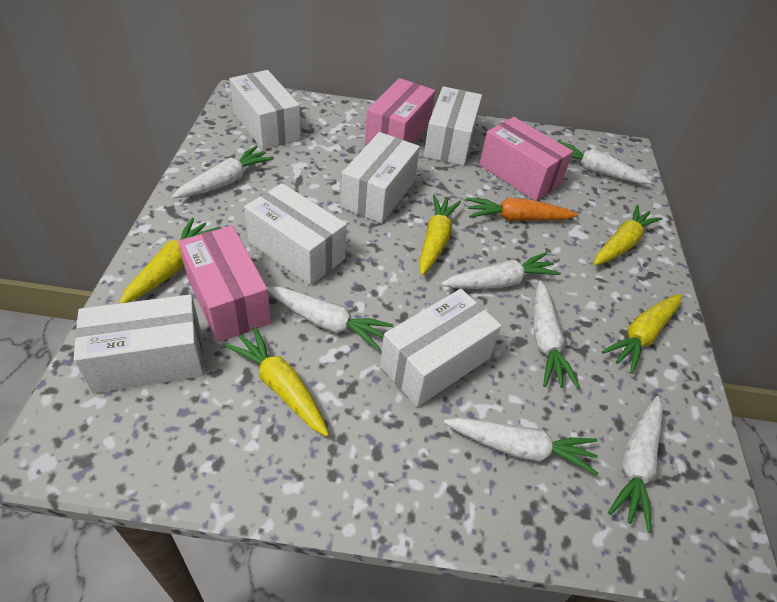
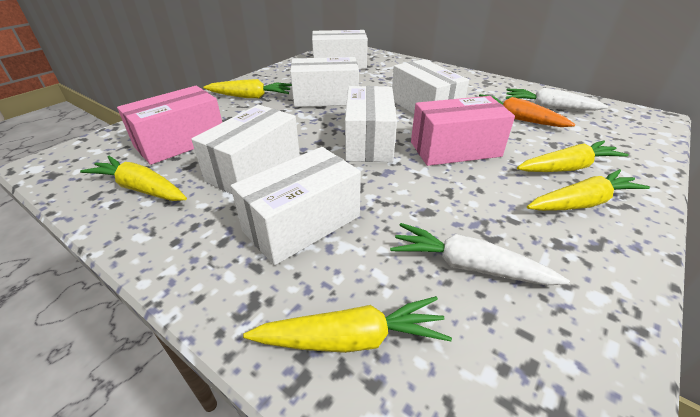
pink box: 3 -> 2
white carrot: 7 -> 2

